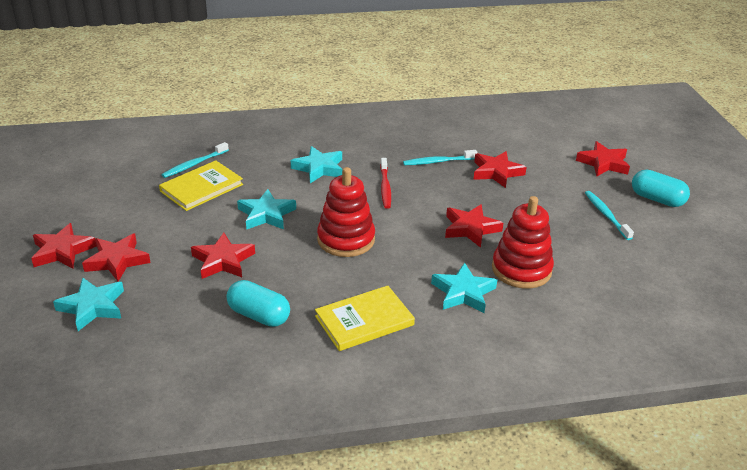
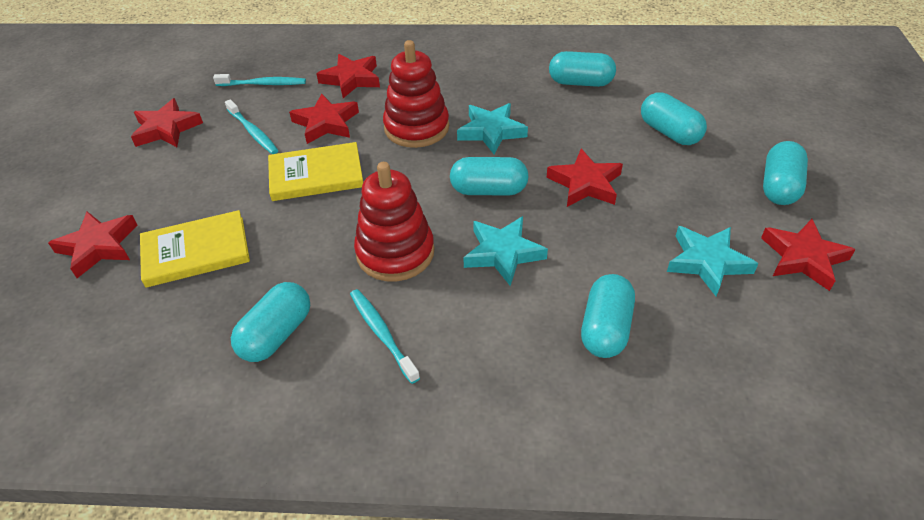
red toothbrush: 1 -> 0
turquoise capsule: 2 -> 6
turquoise star: 4 -> 3

